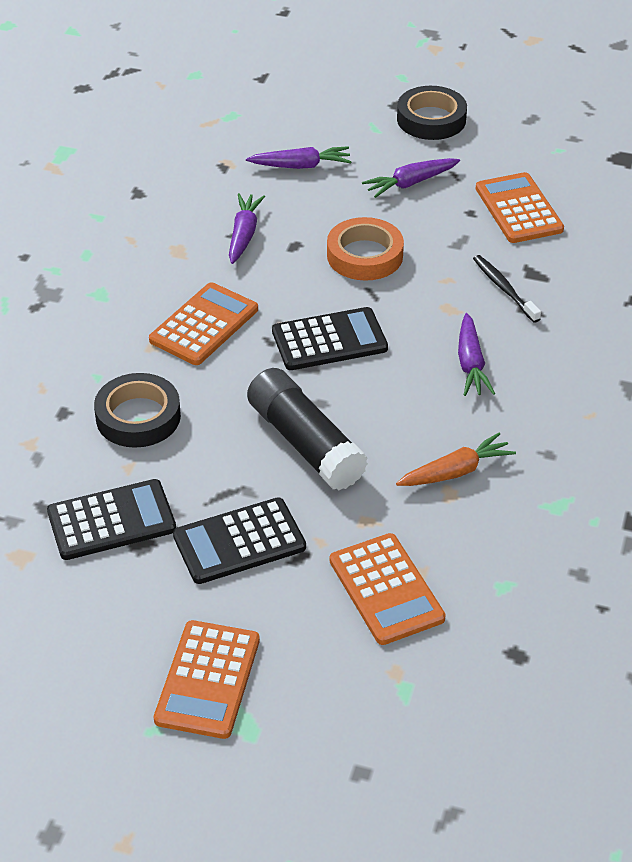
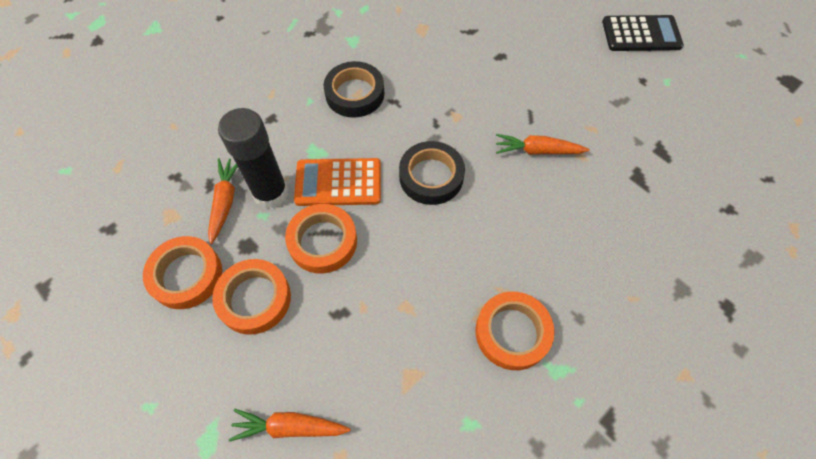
black calculator: 3 -> 1
black toothbrush: 1 -> 0
orange calculator: 4 -> 1
orange carrot: 1 -> 3
orange tape: 1 -> 4
purple carrot: 4 -> 0

